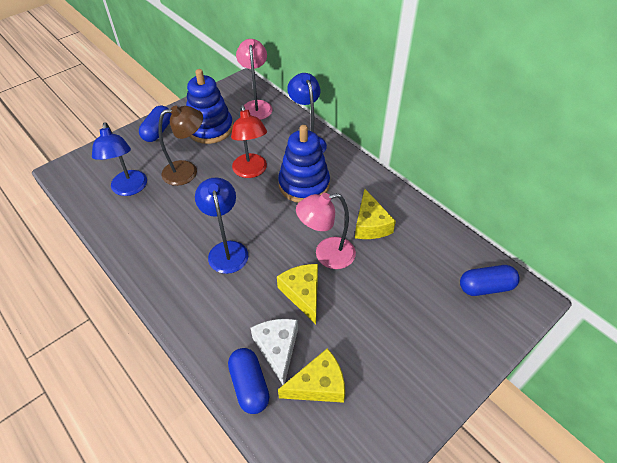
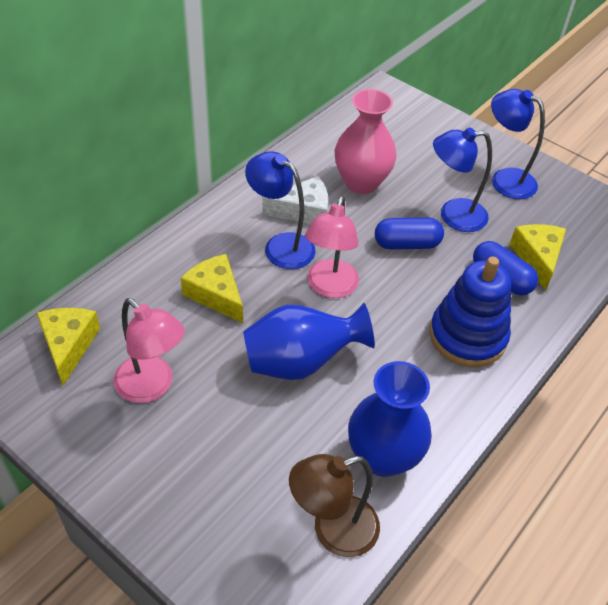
blue capsule: 3 -> 2
blue stacking toy: 2 -> 1
blue vase: 0 -> 2
pink vase: 0 -> 1
red lamp: 1 -> 0

